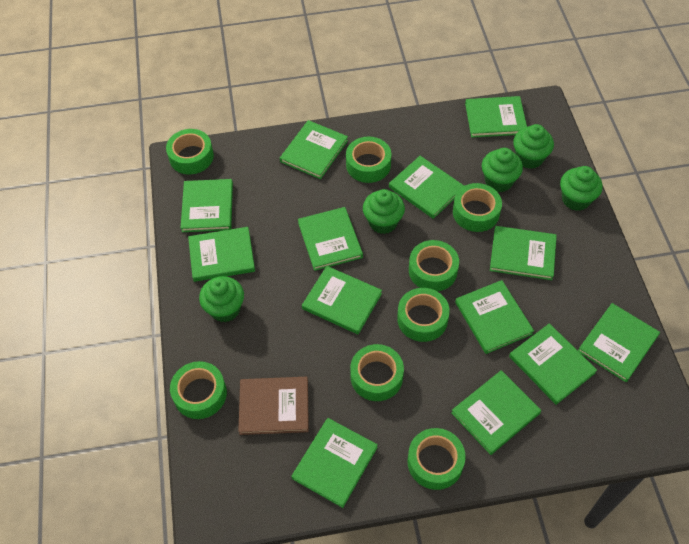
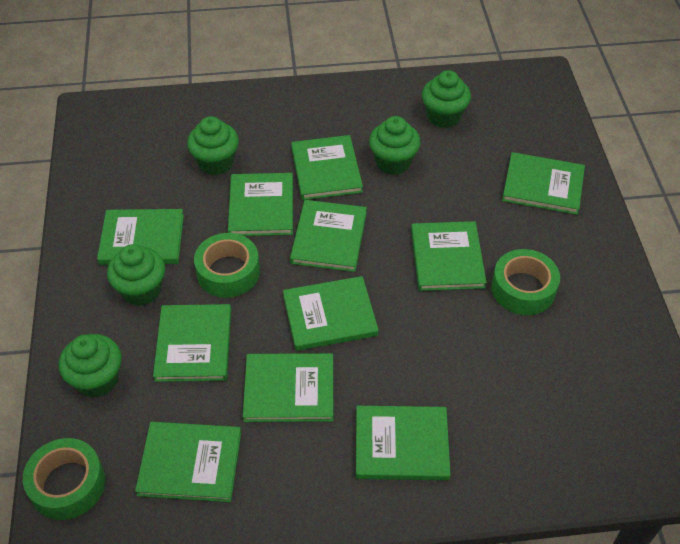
brown book: 1 -> 0
green book: 13 -> 11
green tape: 8 -> 3

